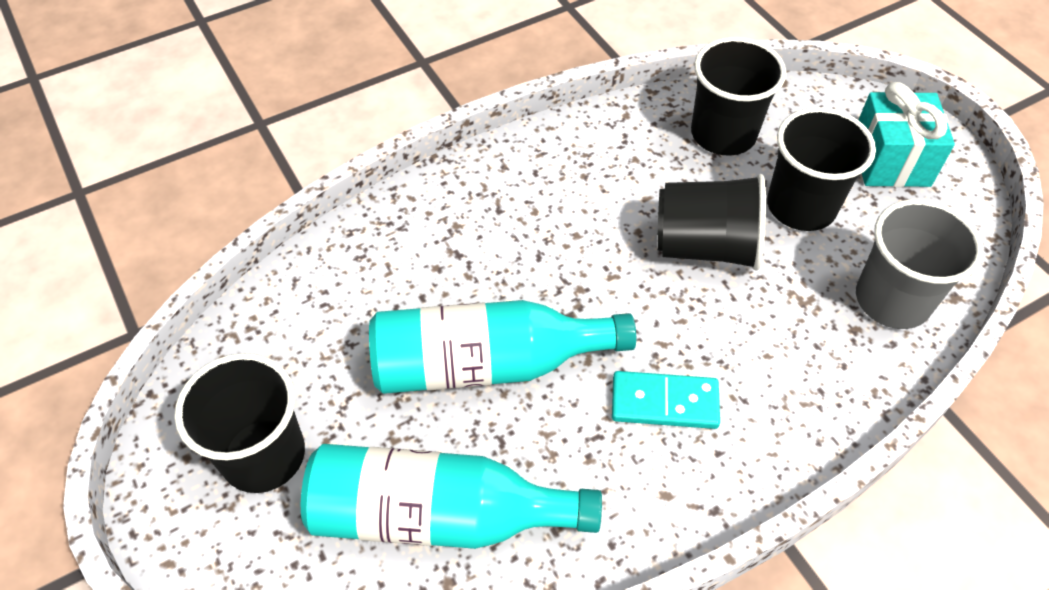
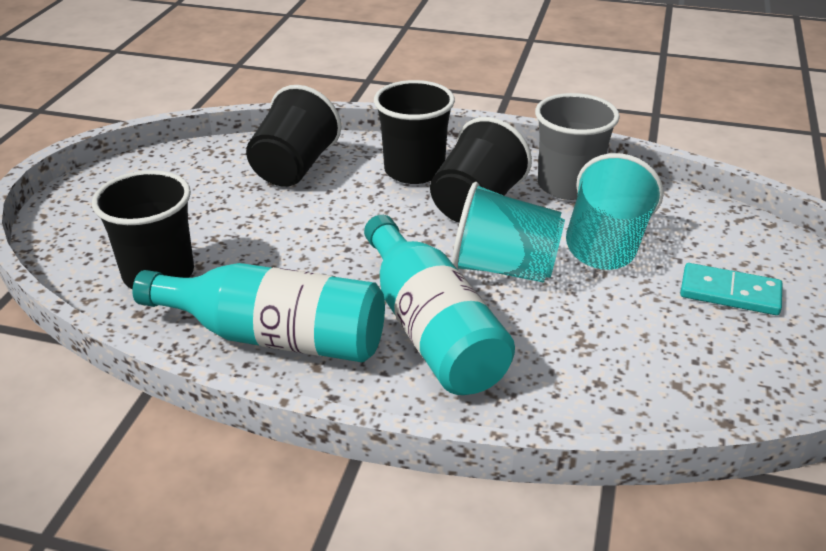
turquoise cup: 0 -> 2
turquoise gift: 1 -> 0

